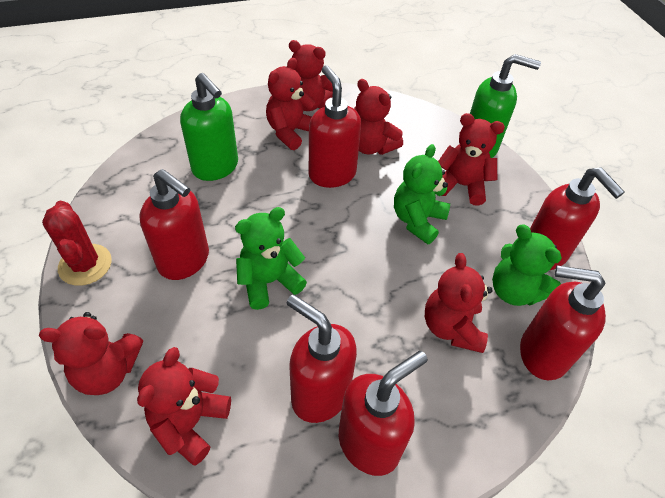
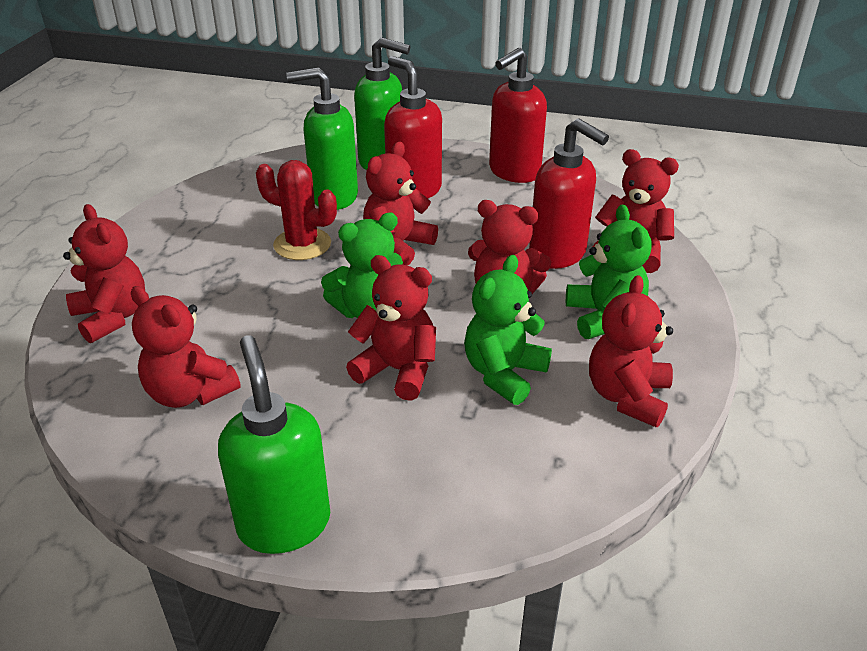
green soap dispenser: 2 -> 3
red soap dispenser: 6 -> 3

